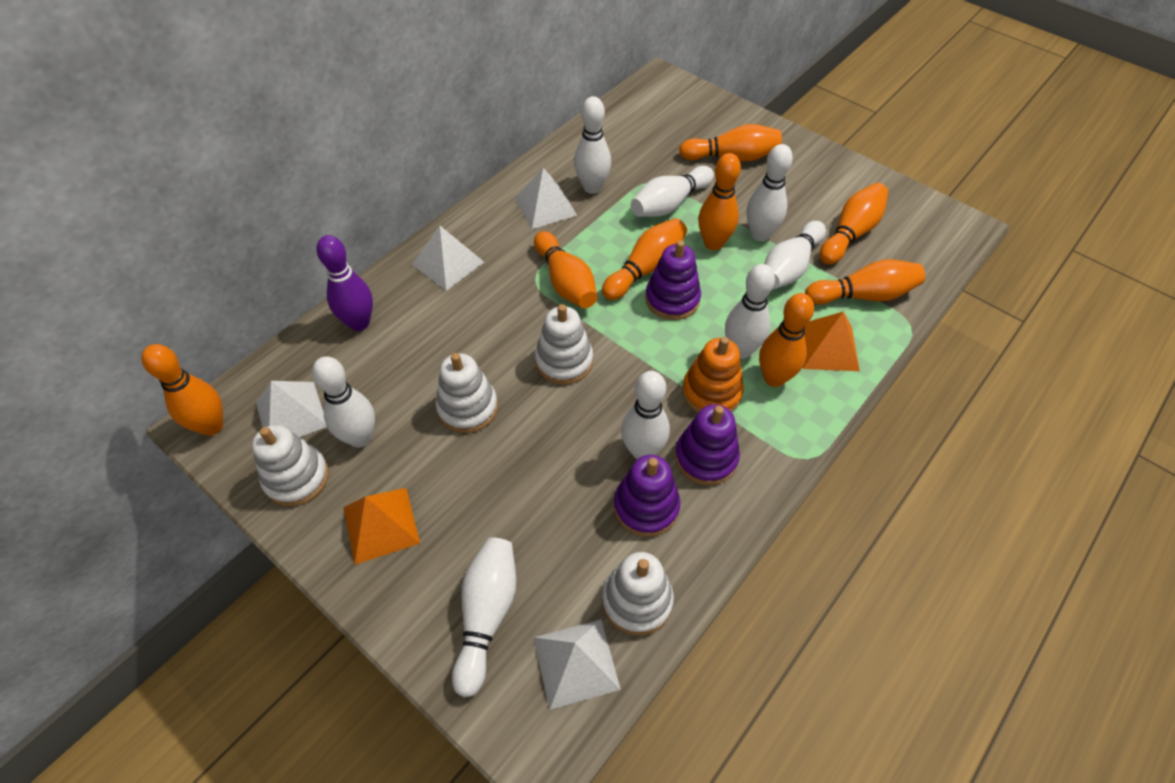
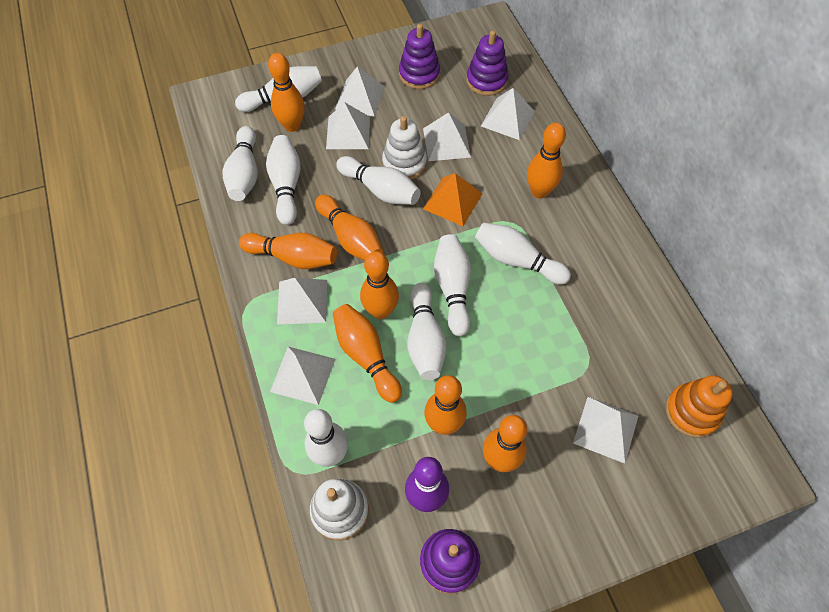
orange pyramid: 2 -> 1
white pyramid: 4 -> 7
white stacking toy: 4 -> 2

